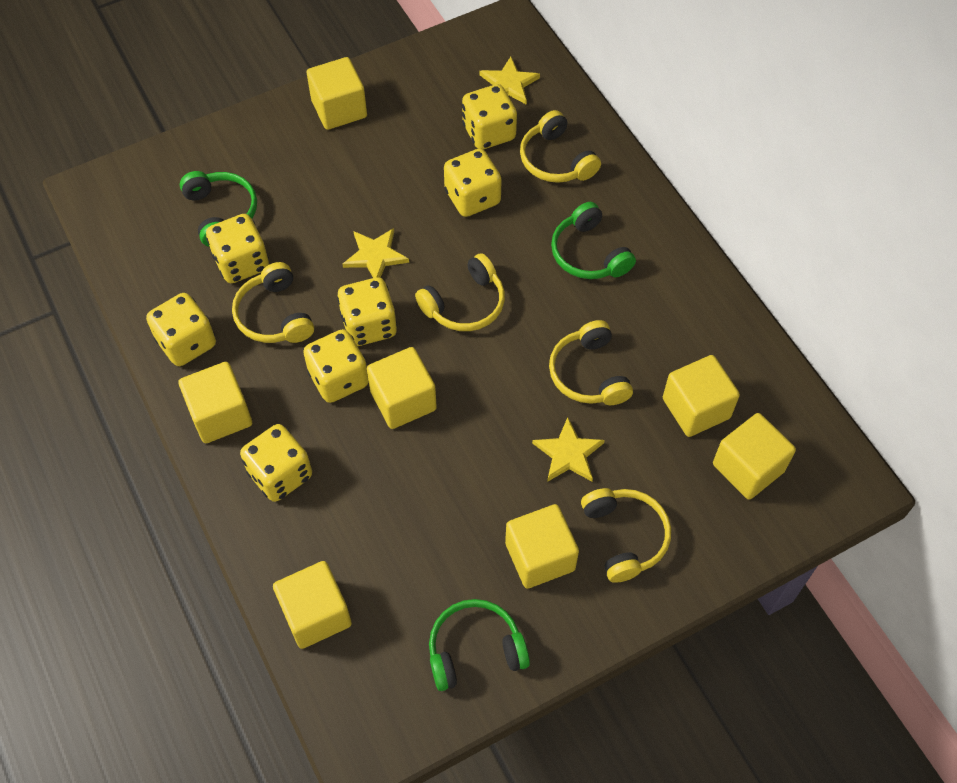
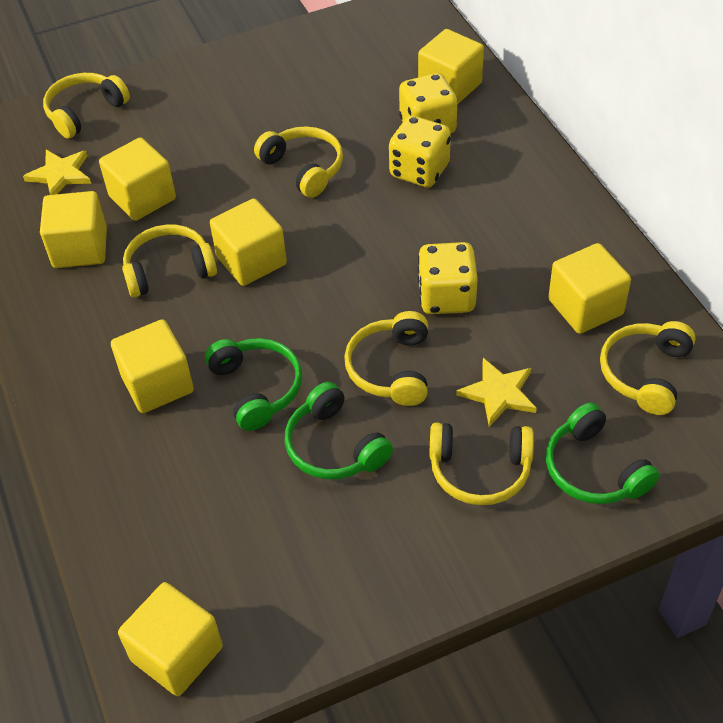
yellow dice: 7 -> 3
yellow headphones: 5 -> 6
yellow star: 3 -> 2

